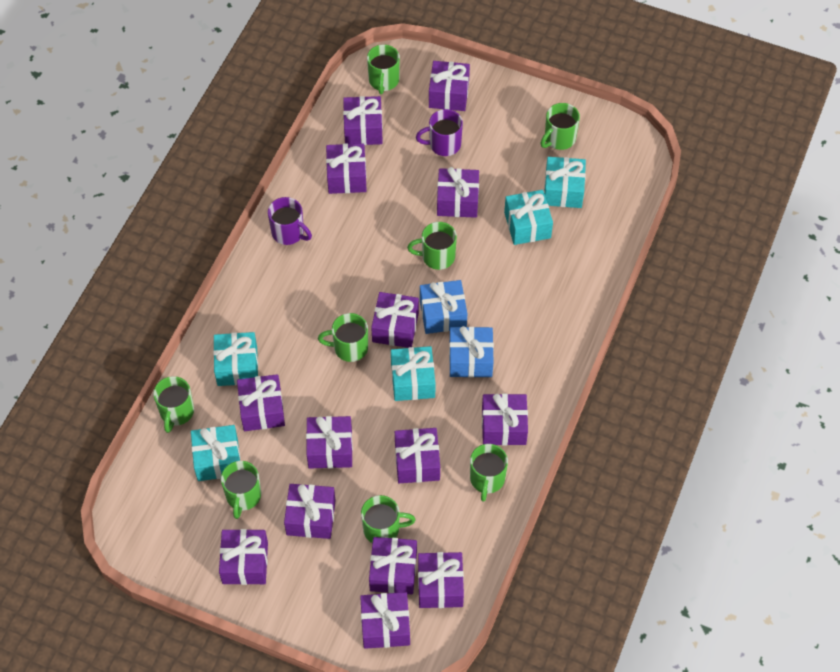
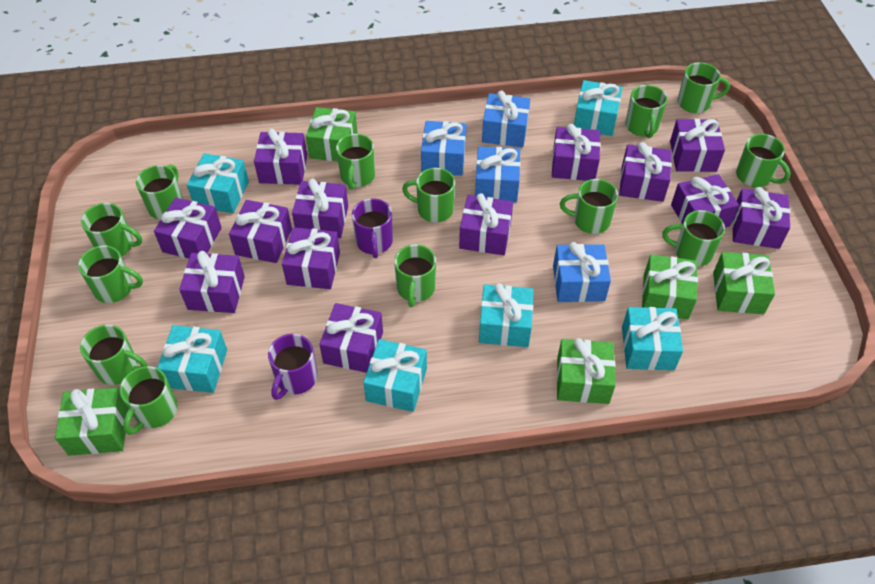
blue gift: 2 -> 4
green gift: 0 -> 5
green mug: 8 -> 13
purple gift: 14 -> 13
turquoise gift: 5 -> 6

